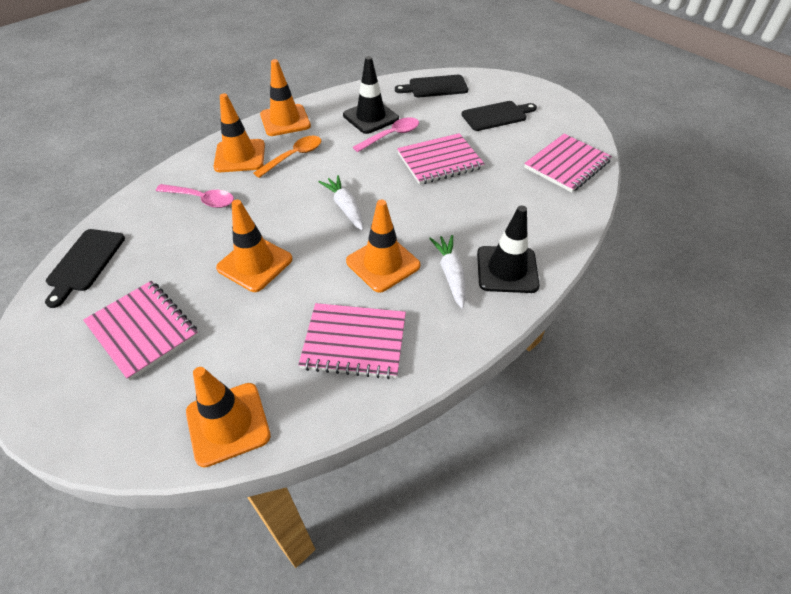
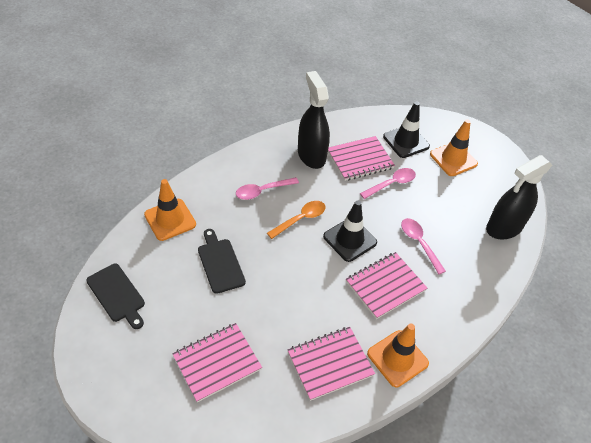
black cutting board: 3 -> 2
black spray bottle: 0 -> 2
orange traffic cone: 5 -> 3
pink spoon: 2 -> 3
white carrot: 2 -> 0

